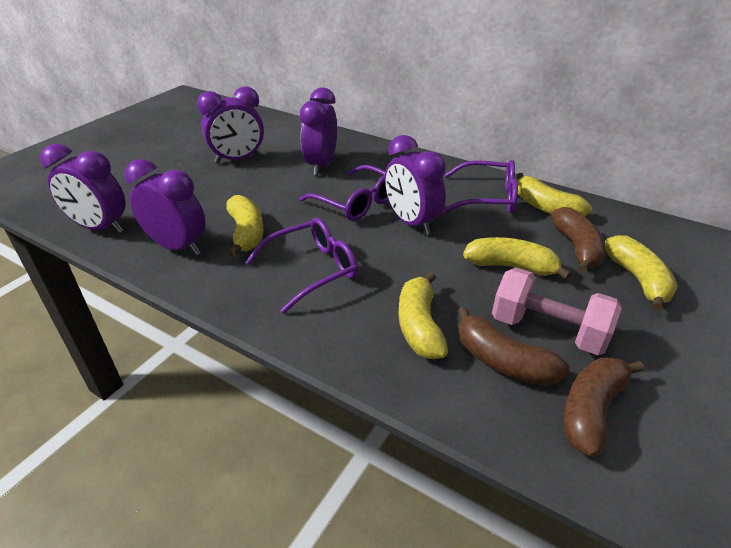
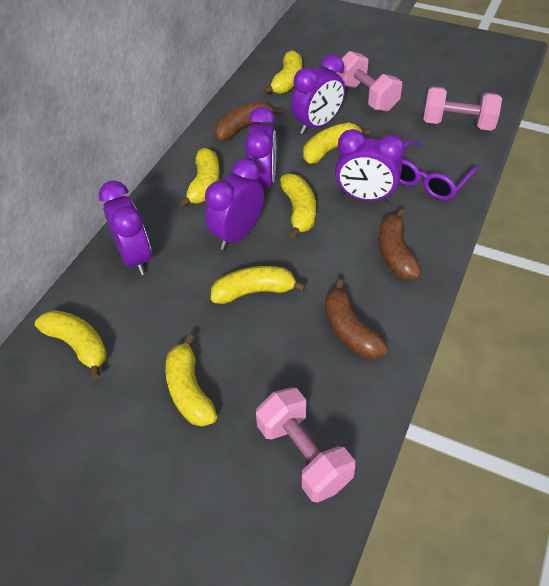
pink dumbbell: 1 -> 3
purple glasses: 3 -> 1
yellow banana: 5 -> 7

